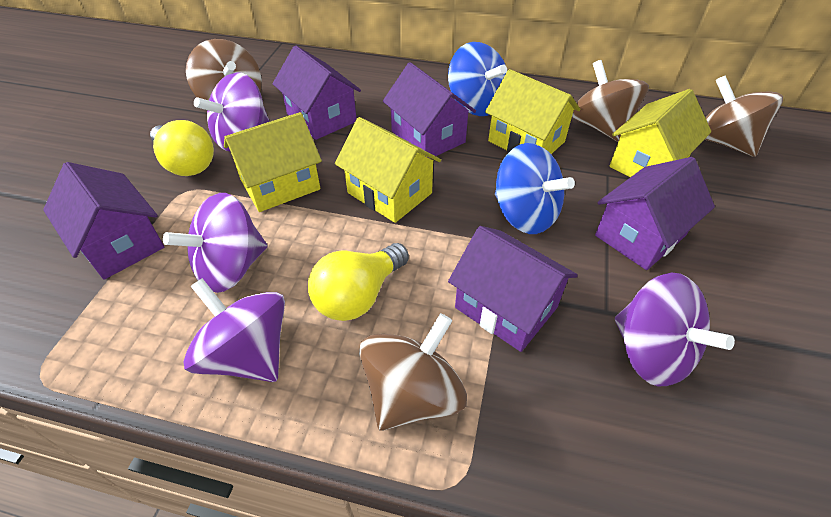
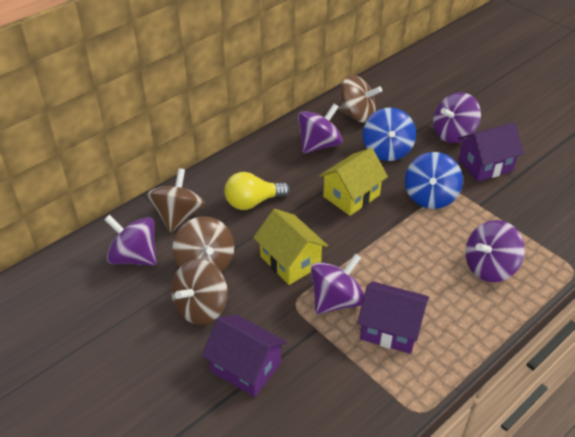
purple house: 5 -> 3
purple spinning top: 4 -> 5
yellow house: 4 -> 2
yellow light bulb: 2 -> 1

